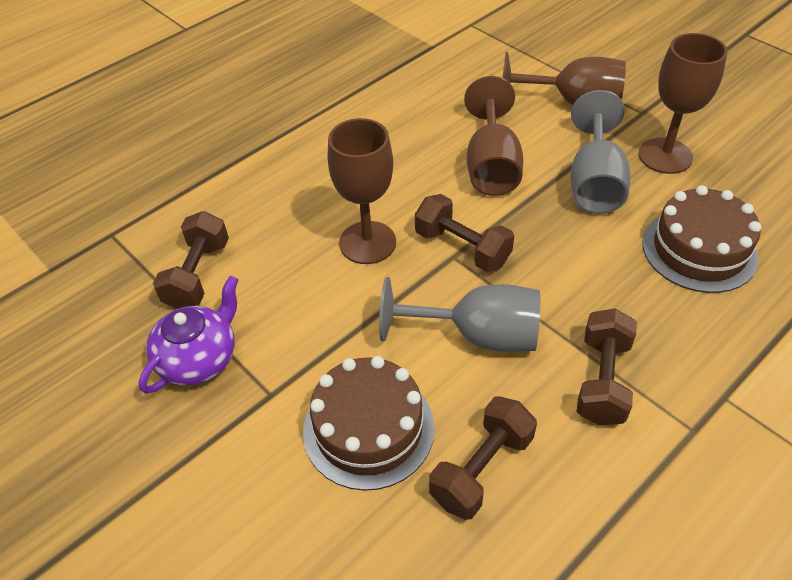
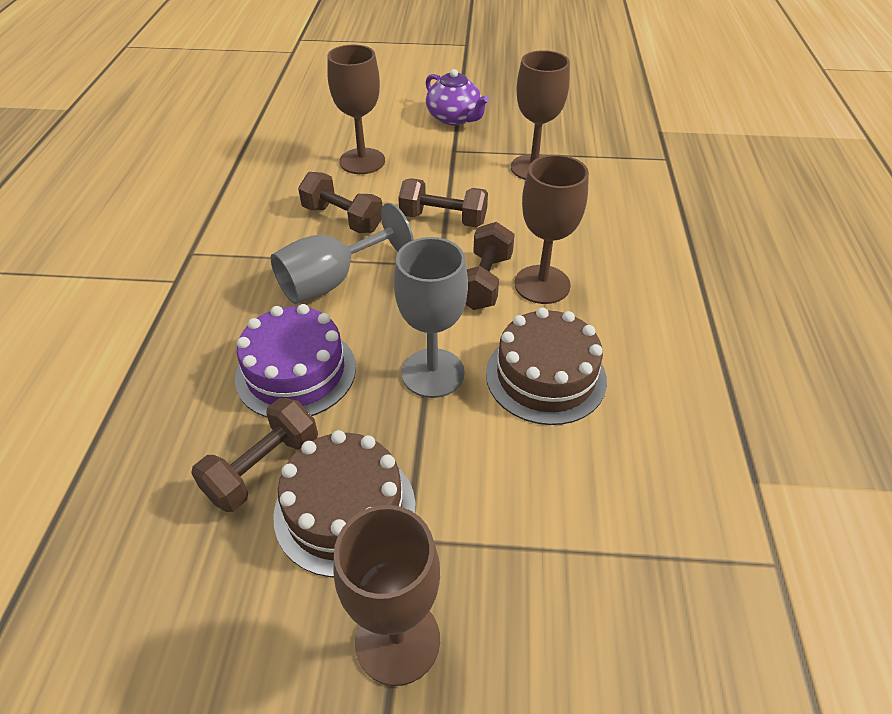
purple cake: 0 -> 1

